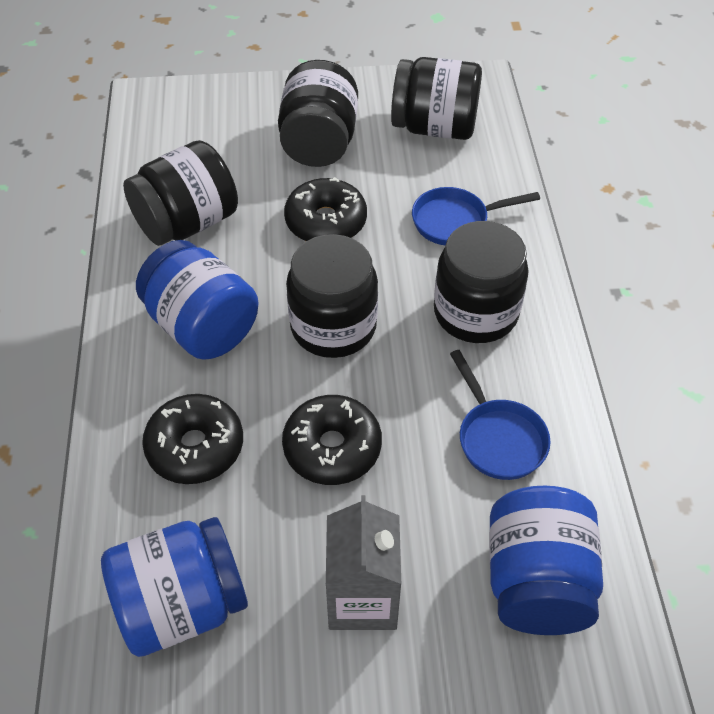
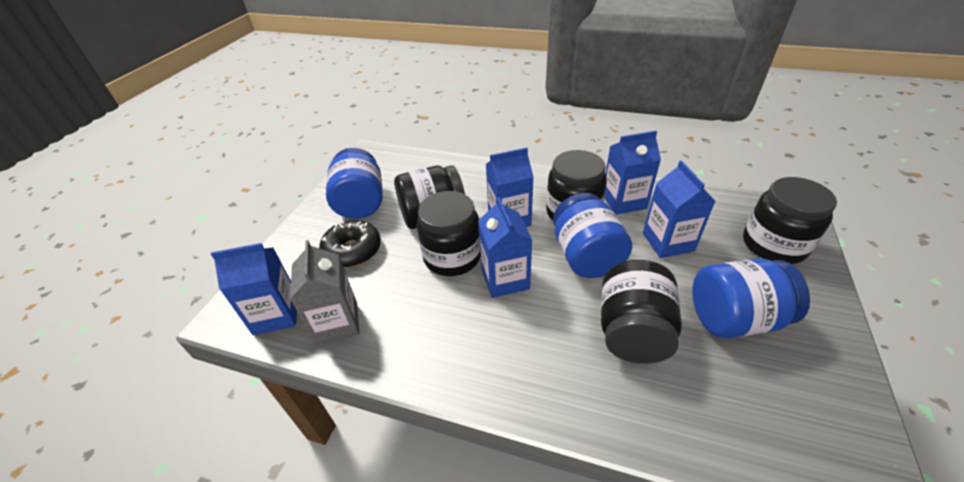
black donut: 3 -> 1
blue carton: 0 -> 5
blue pan: 2 -> 0

